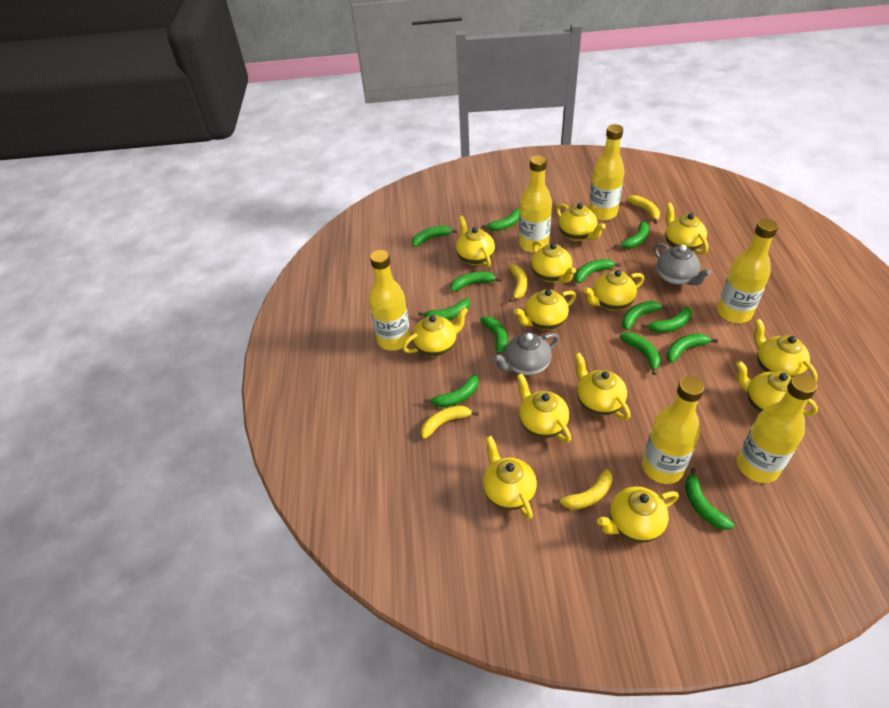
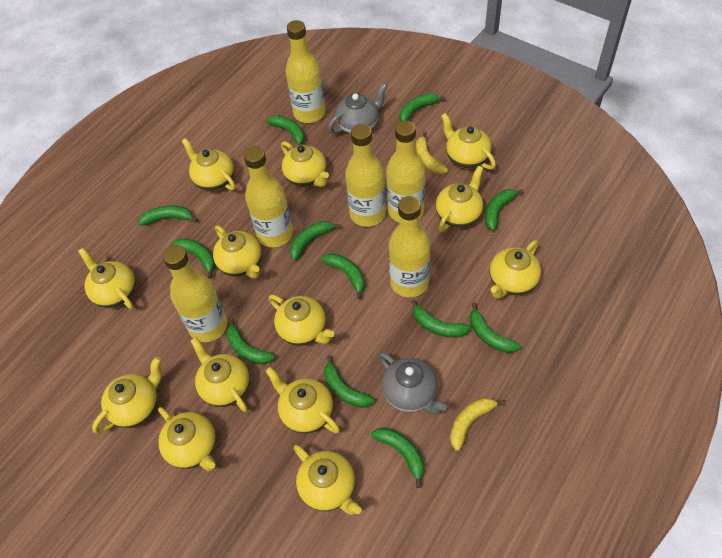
green banana: 13 -> 12
yellow banana: 4 -> 2

